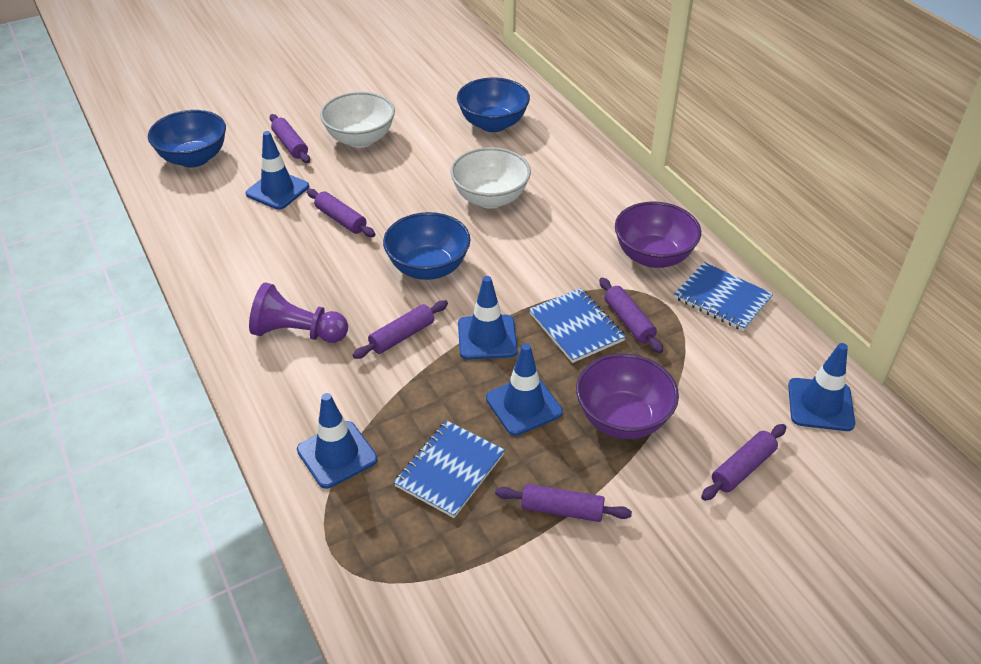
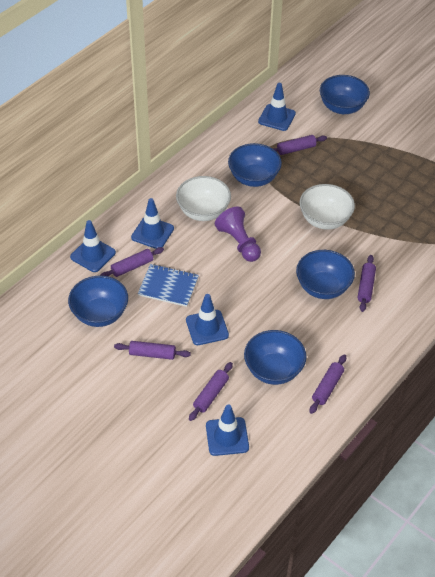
blue bowl: 3 -> 5
blue notebook: 3 -> 1
purple bowl: 2 -> 0

